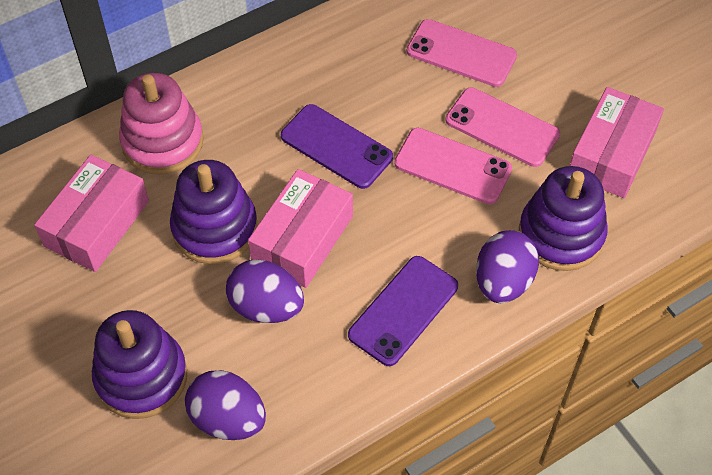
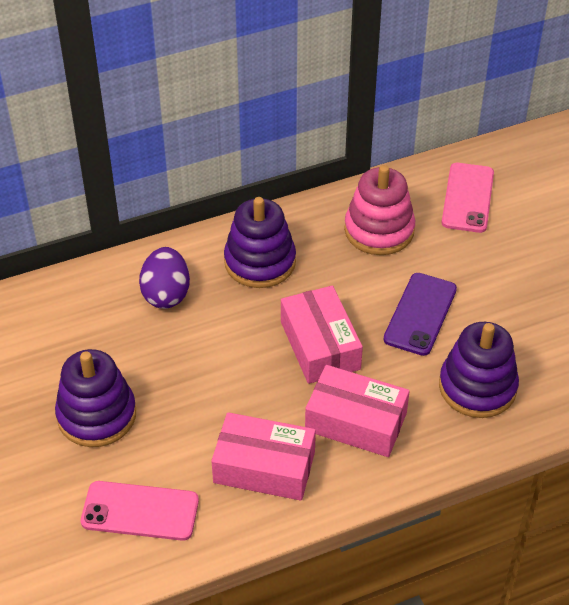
pink phone: 3 -> 2
purple egg: 3 -> 1
purple phone: 2 -> 1

